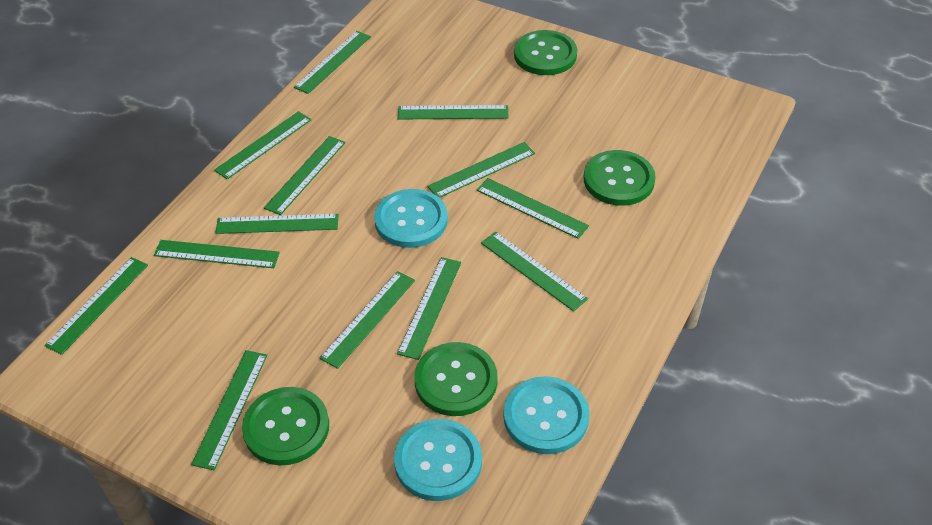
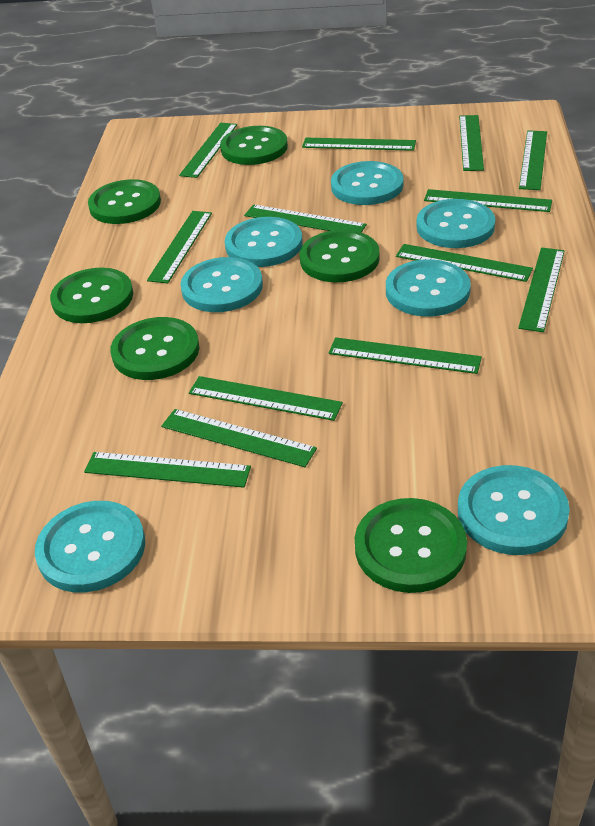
green button: 4 -> 6
turquoise button: 3 -> 7

